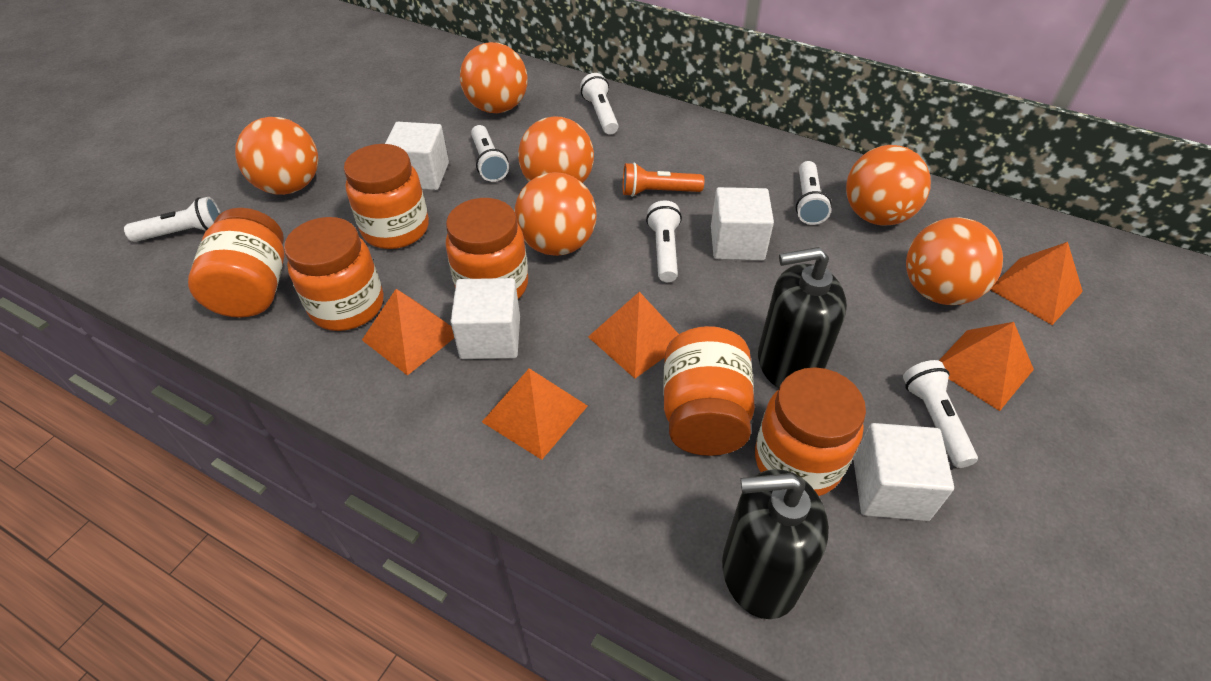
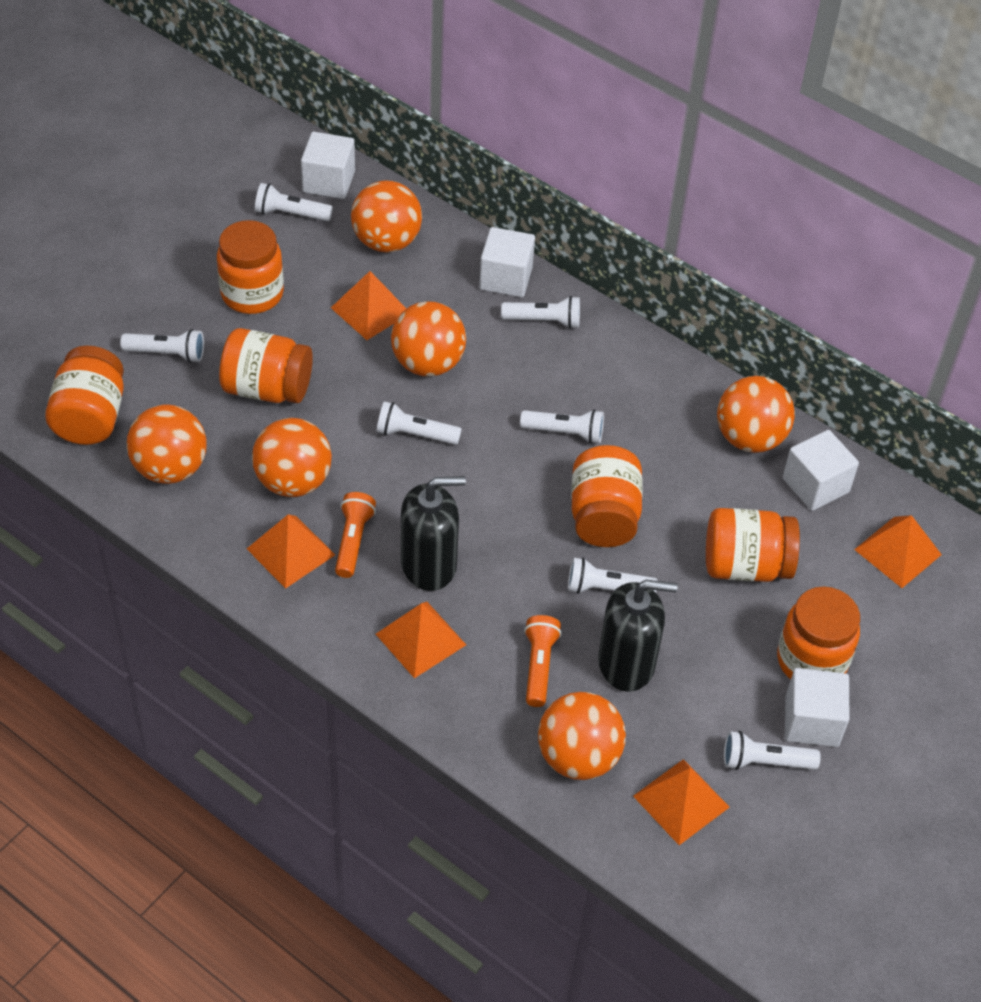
orange flashlight: 1 -> 2
white flashlight: 6 -> 7

